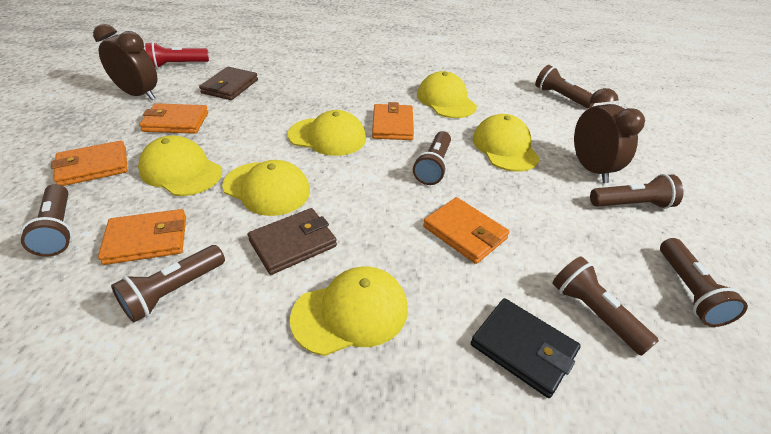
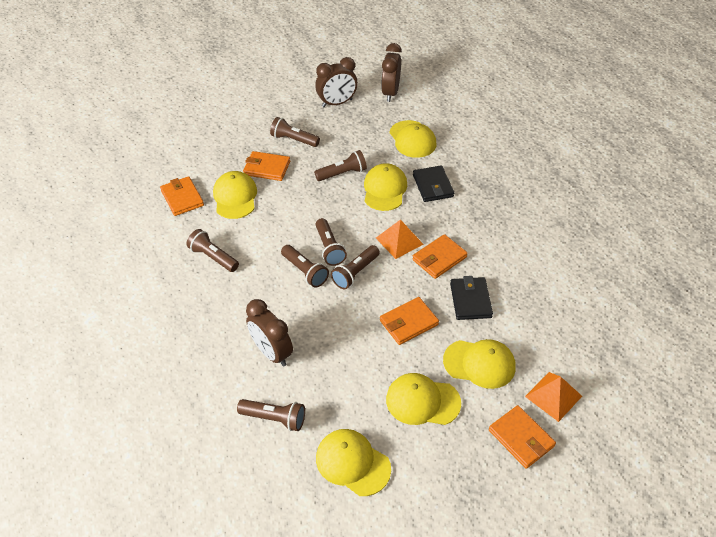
black wallet: 1 -> 2
brown clock: 2 -> 3
brown wallet: 2 -> 0
orange pyramid: 0 -> 2
red flashlight: 1 -> 0

